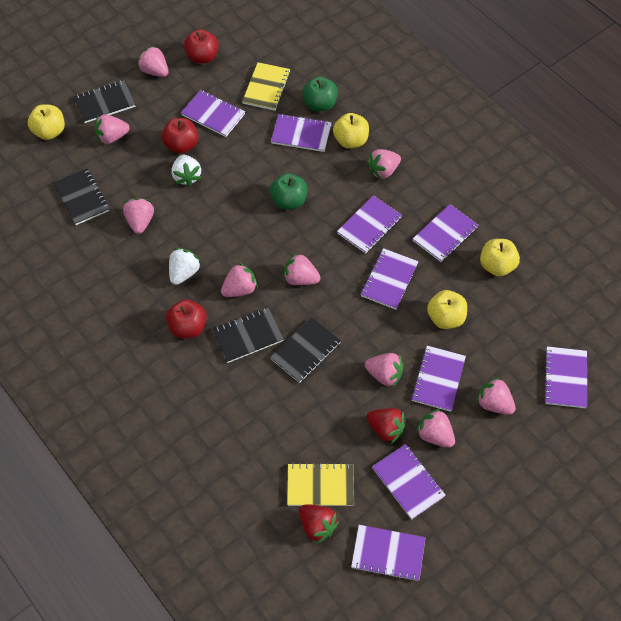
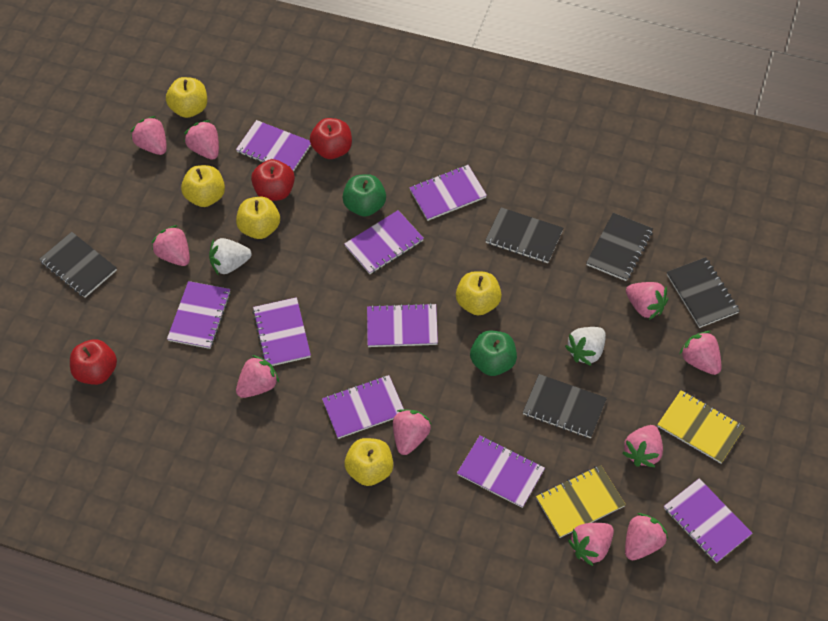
black notebook: 4 -> 5
pink strawberry: 9 -> 10
red strawberry: 2 -> 0
yellow apple: 4 -> 5

